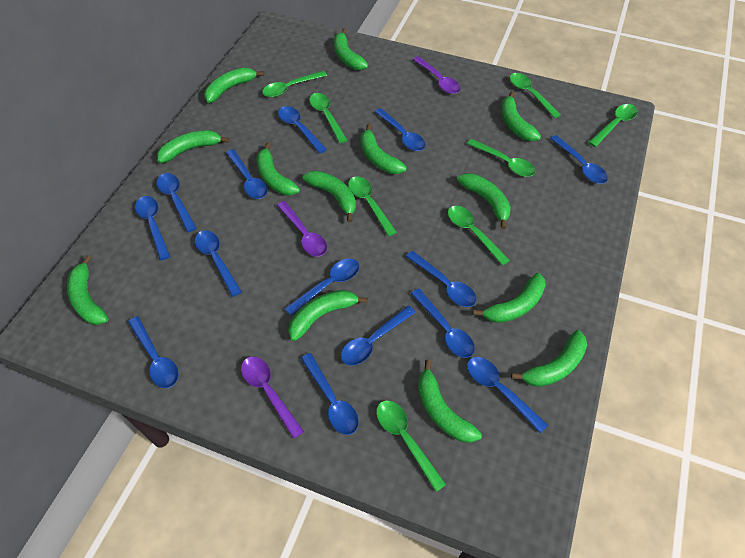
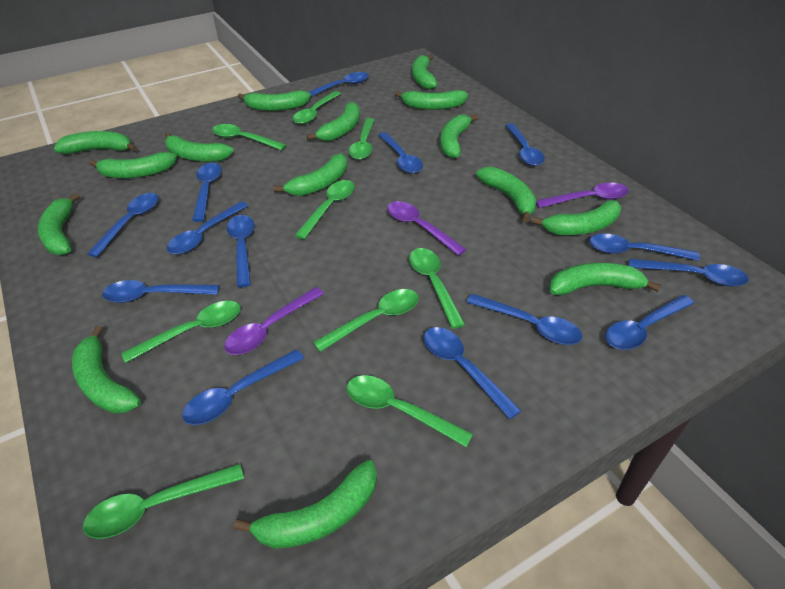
green banana: 13 -> 15
green spoon: 8 -> 9

